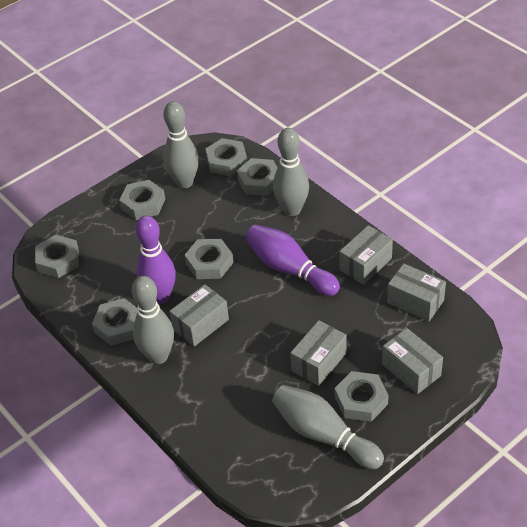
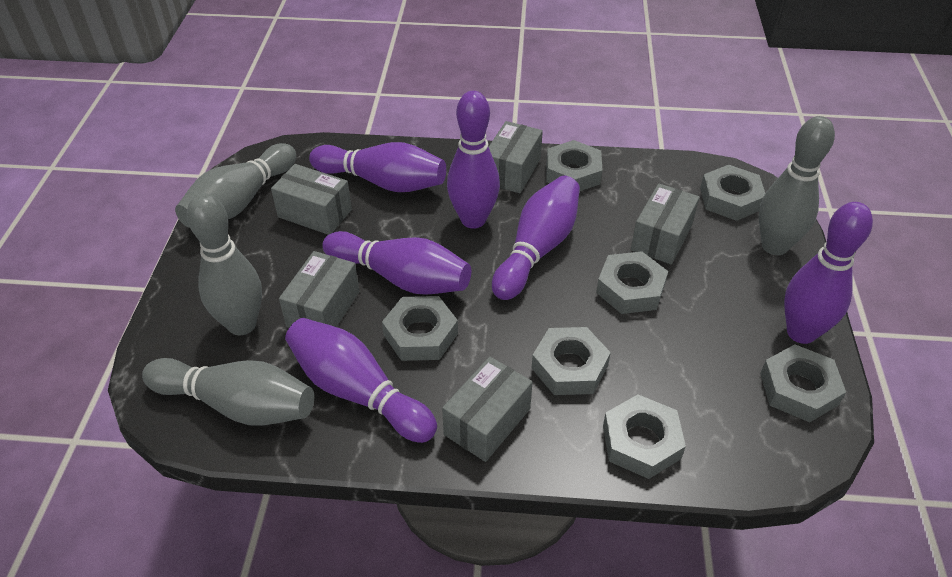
purple bowling pin: 2 -> 6

